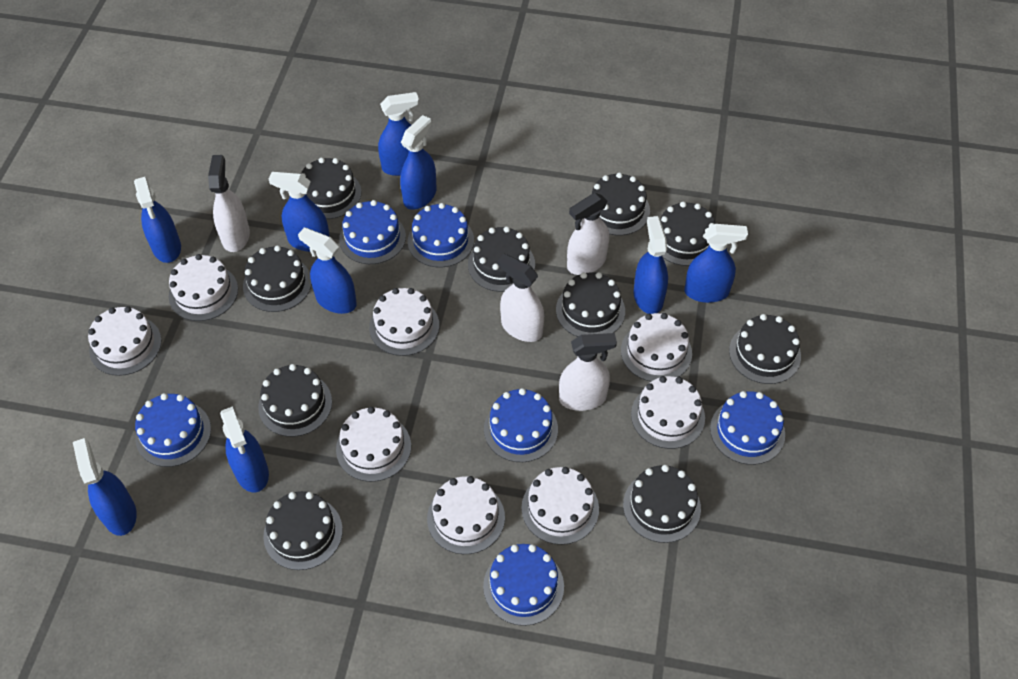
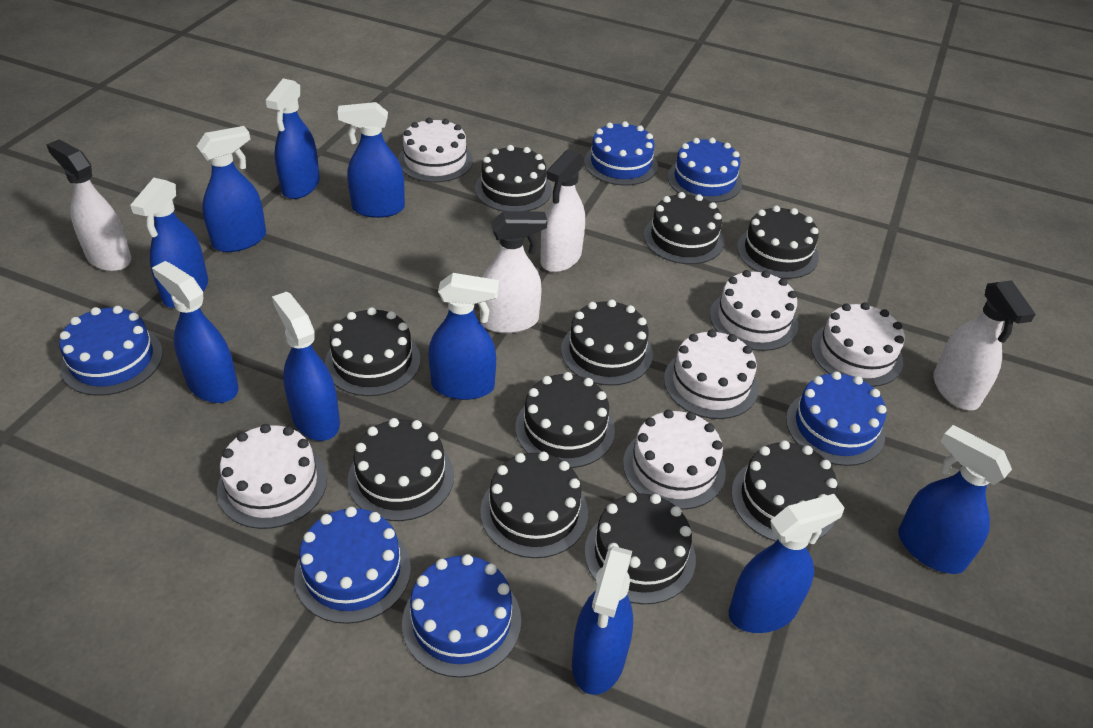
blue spray bottle: 9 -> 10
white cake: 8 -> 6

